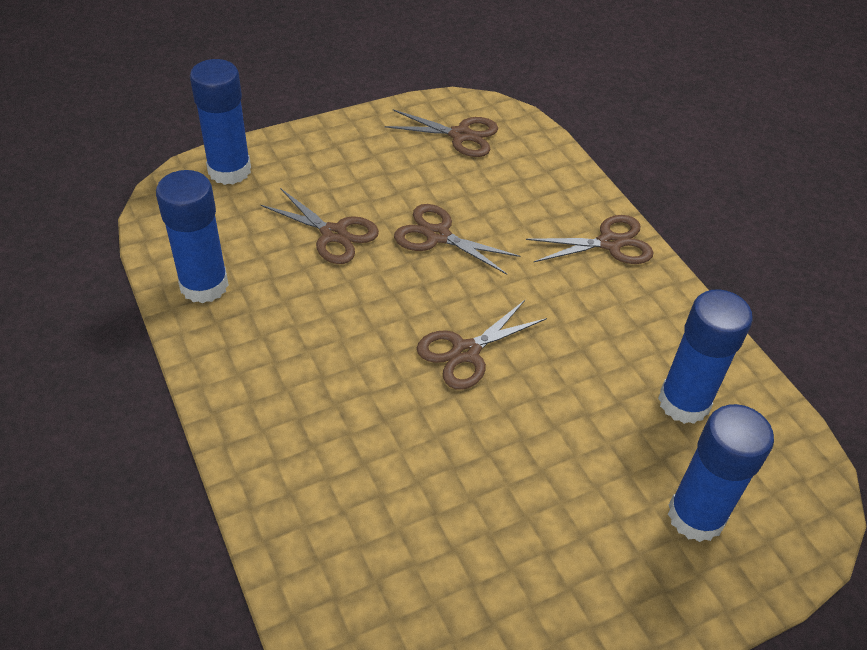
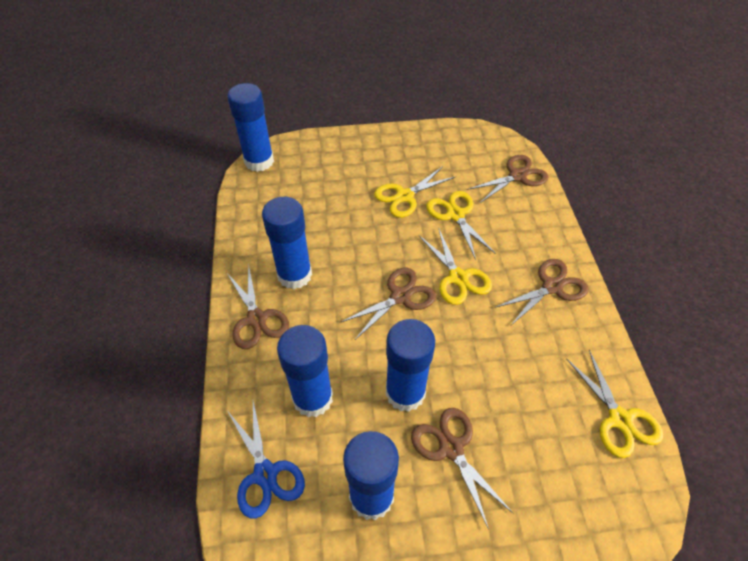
blue glue stick: 4 -> 5
blue scissors: 0 -> 1
yellow scissors: 0 -> 4

